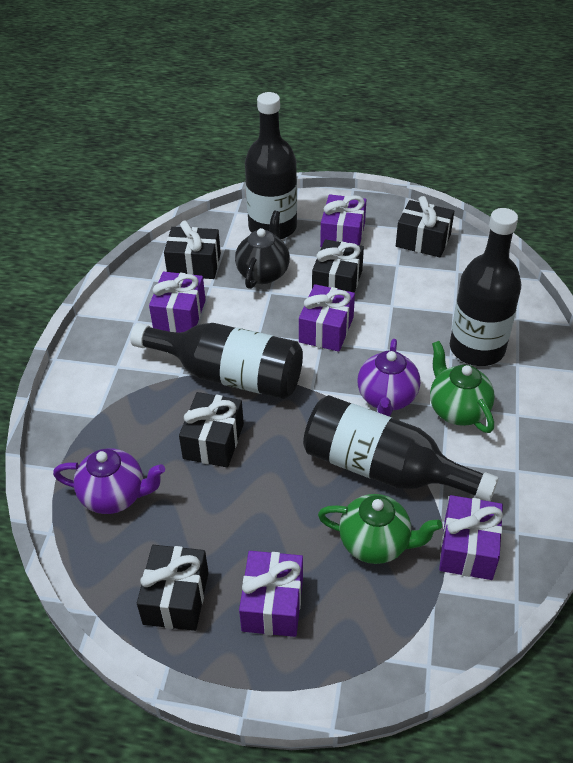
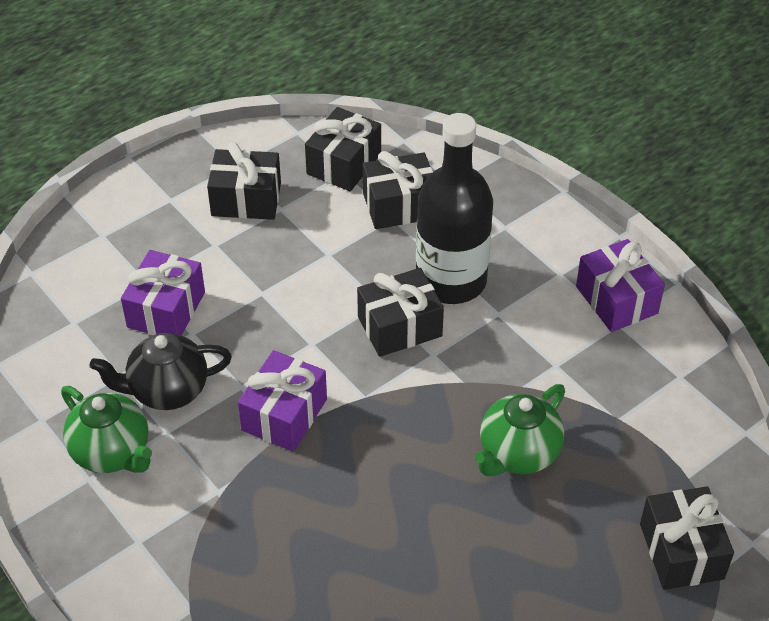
black bottle: 4 -> 1
purple gift: 5 -> 3
purple teapot: 2 -> 0

